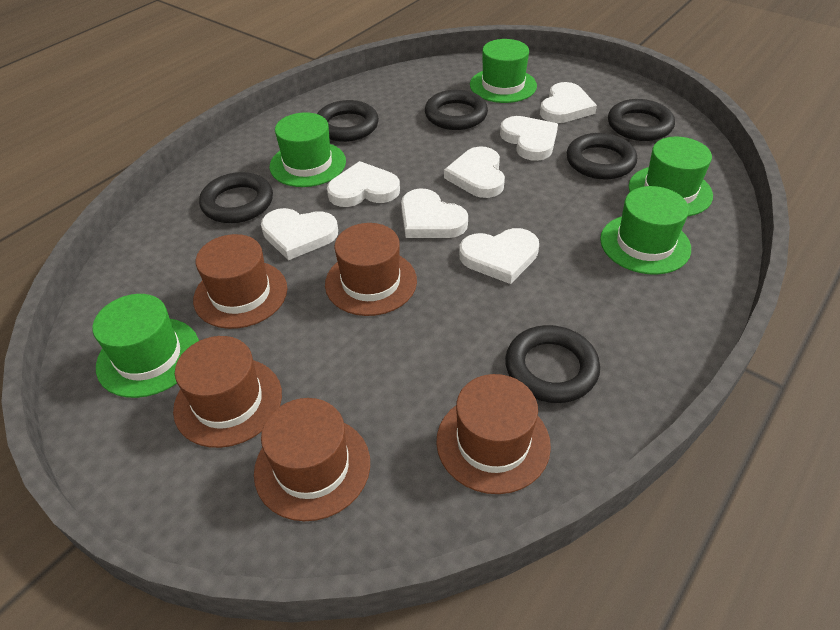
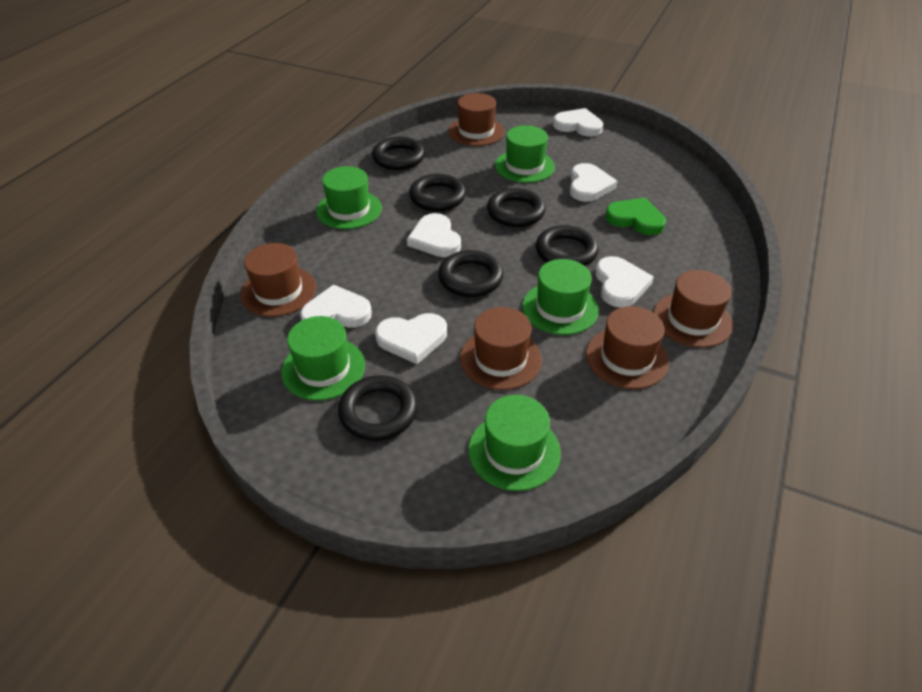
green heart: 0 -> 1
white heart: 7 -> 6

